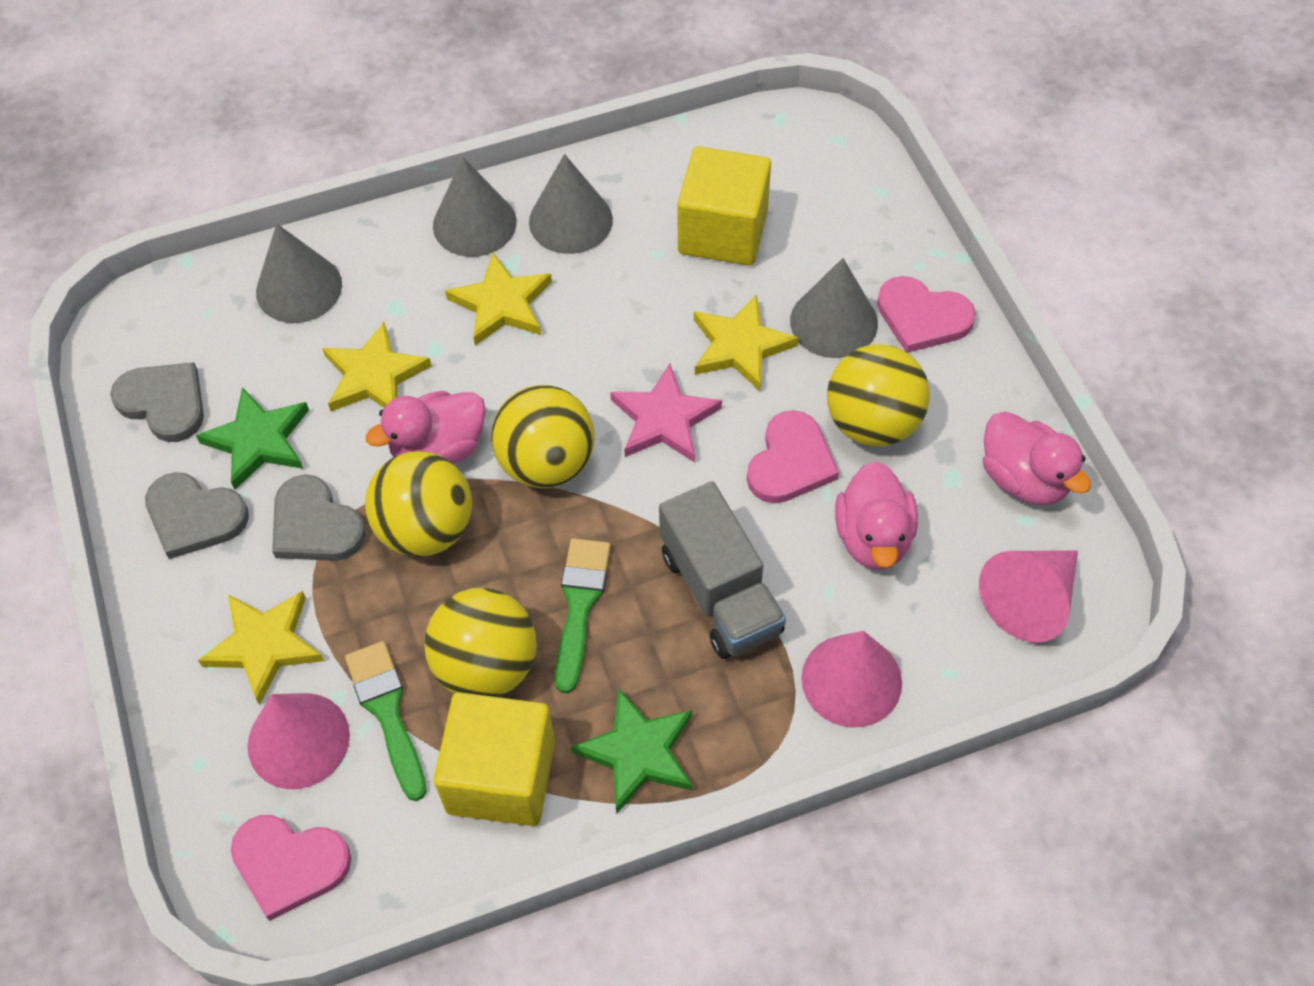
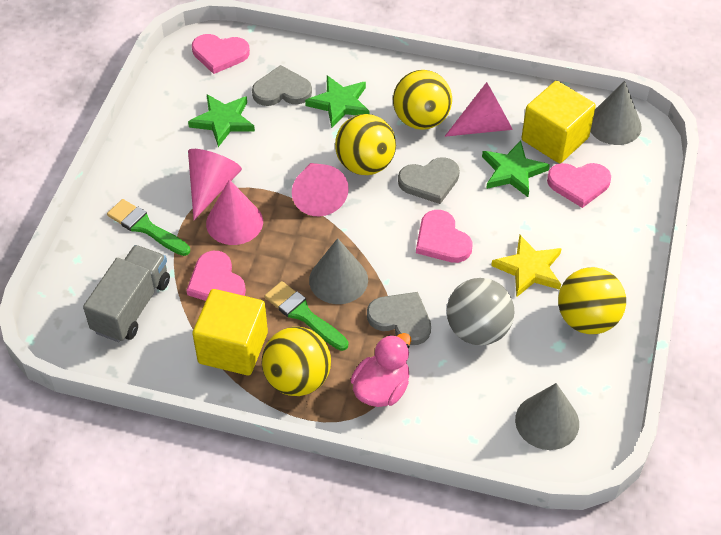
green star: 2 -> 3
grey ball: 0 -> 1
grey cone: 4 -> 3
pink cone: 3 -> 4
pink duck: 3 -> 1
pink heart: 3 -> 4
pink star: 1 -> 0
yellow star: 4 -> 1

